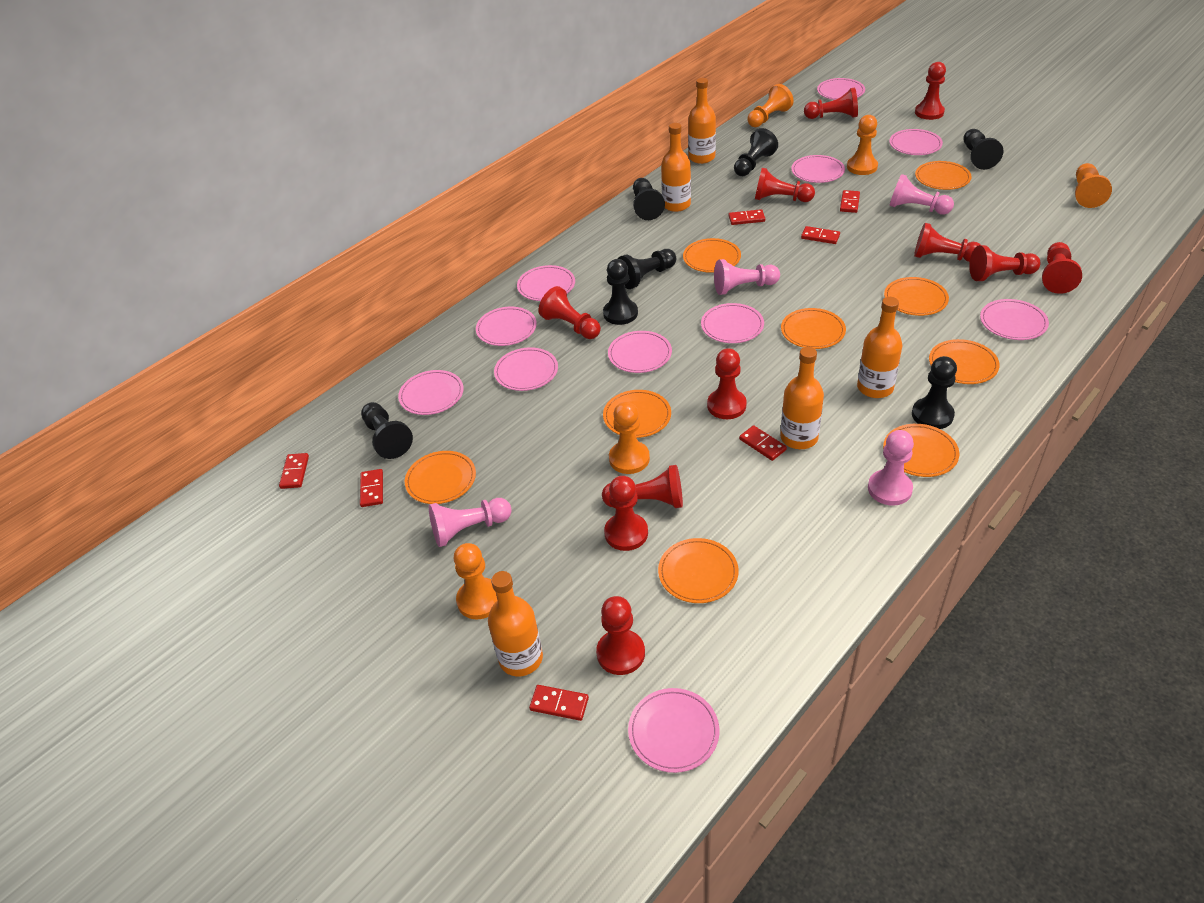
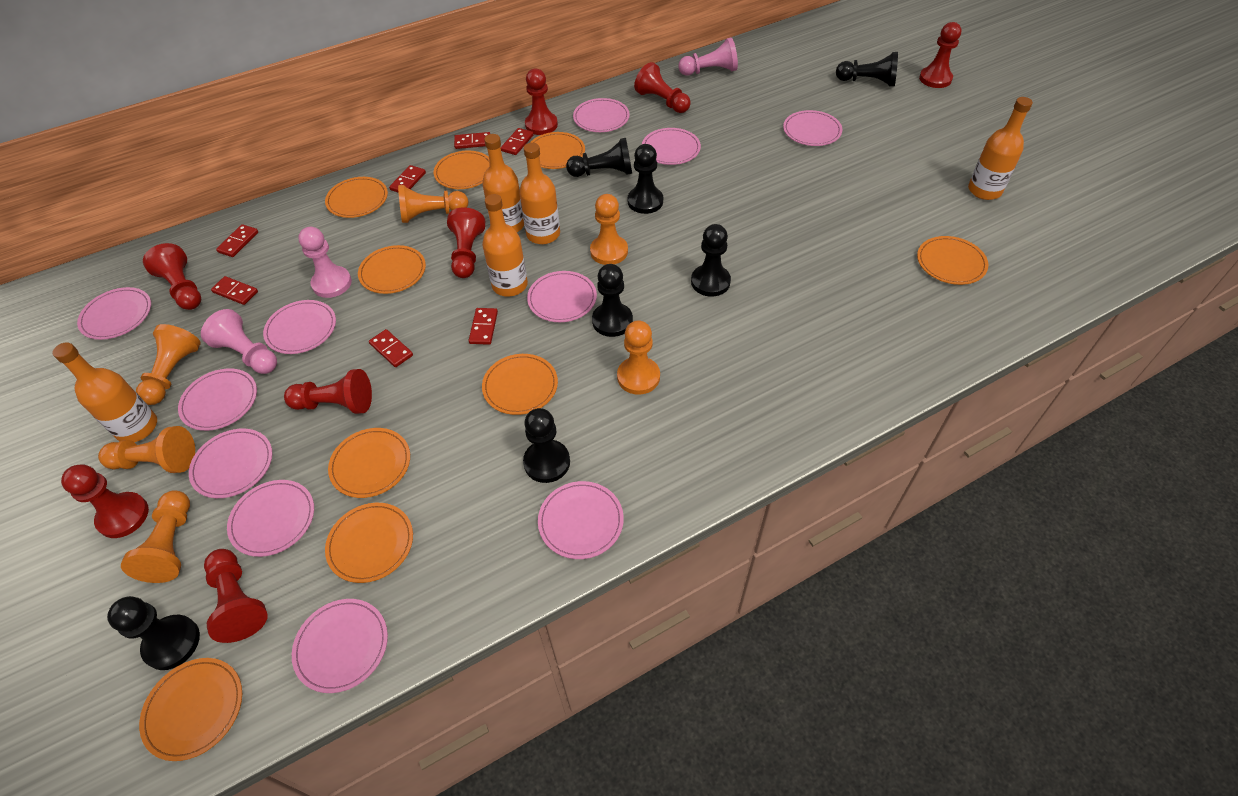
orange pawn: 5 -> 6
pink pawn: 4 -> 3
red pawn: 11 -> 8

